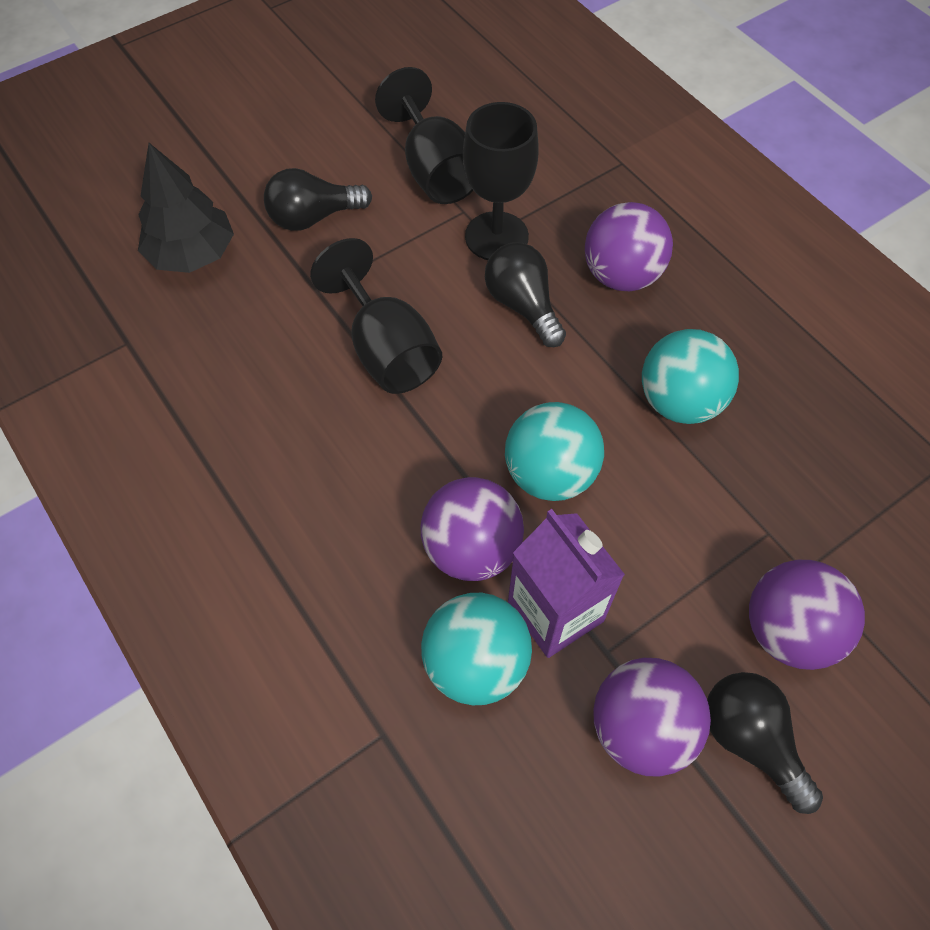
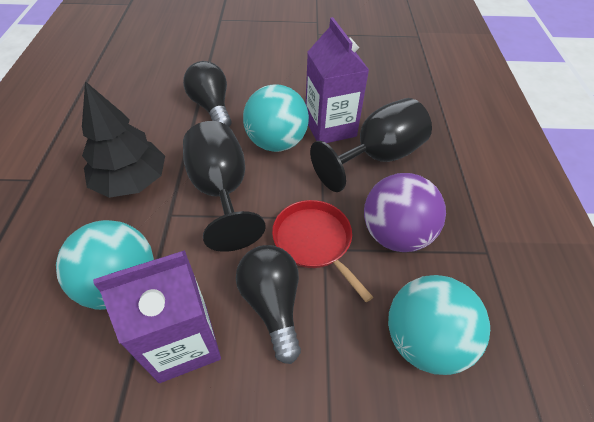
black goblet: 3 -> 2
black light bulb: 3 -> 2
purple ball: 4 -> 1
purple carton: 1 -> 2
red pan: 0 -> 1

